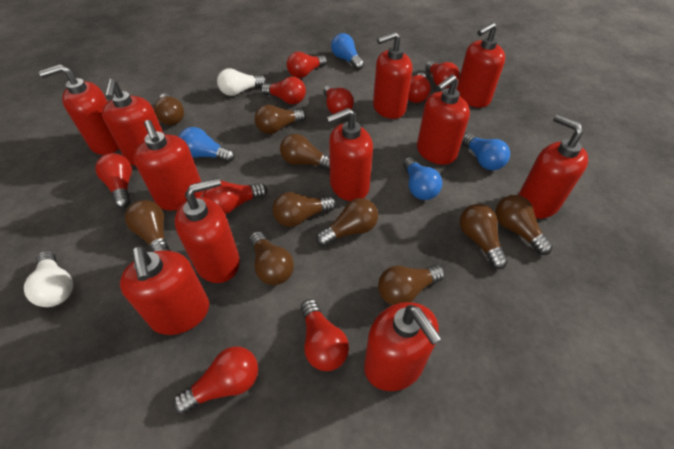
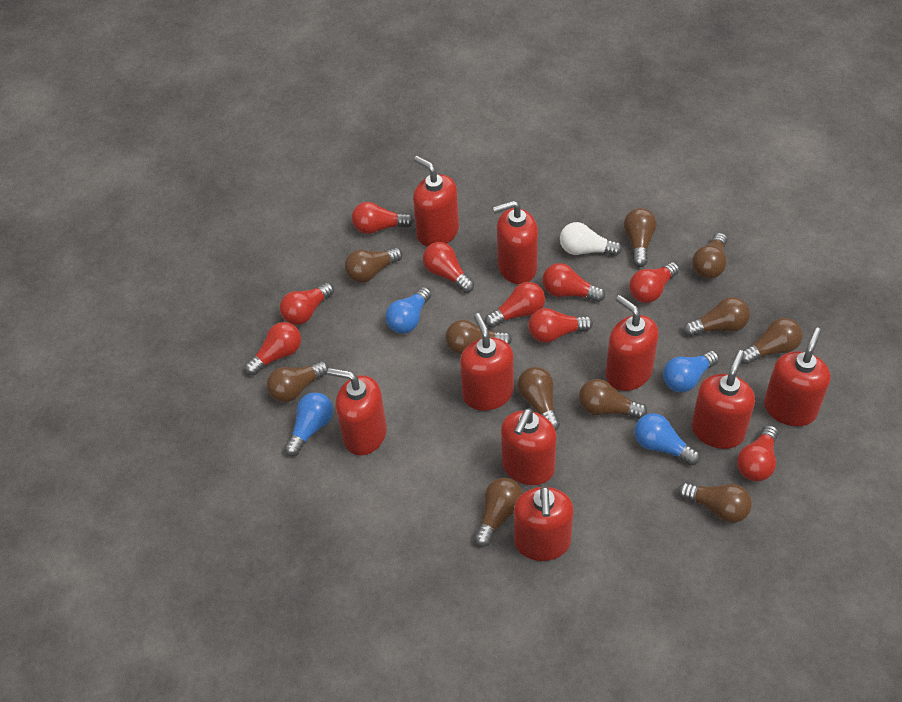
brown light bulb: 10 -> 11
red soap dispenser: 11 -> 9
white light bulb: 2 -> 1

